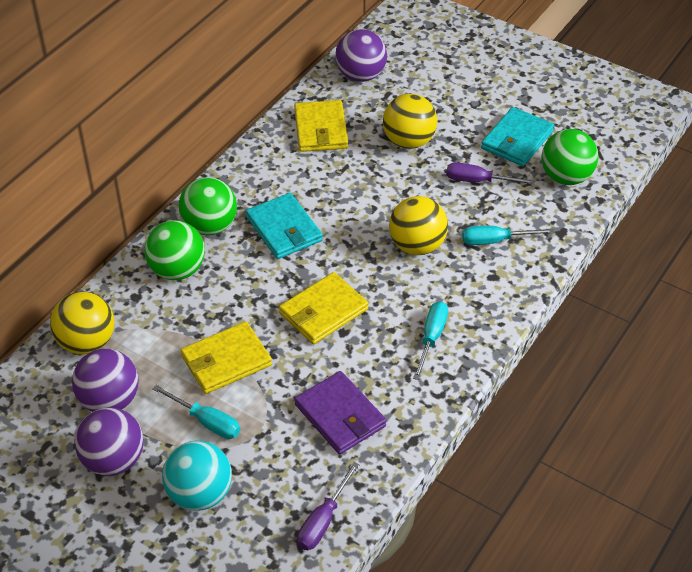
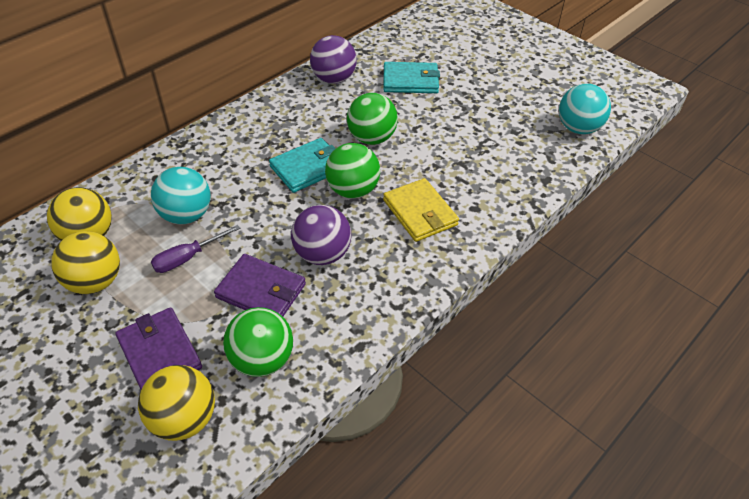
purple ball: 3 -> 2
purple screwdriver: 2 -> 1
purple wallet: 1 -> 2
turquoise ball: 1 -> 2
turquoise screwdriver: 3 -> 0
yellow wallet: 3 -> 1

